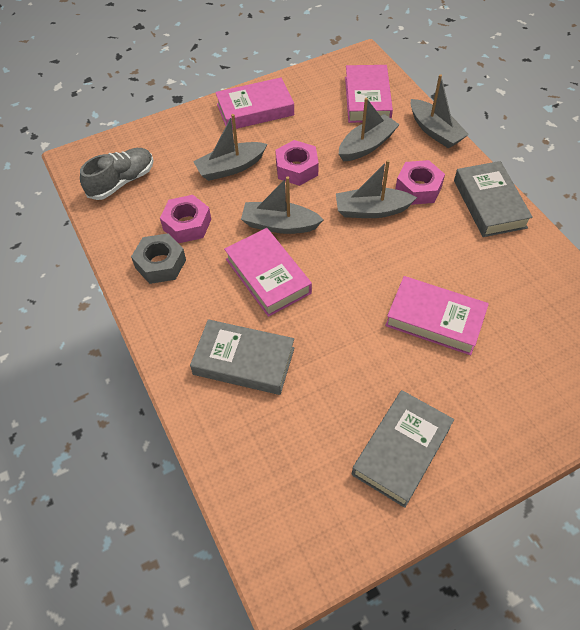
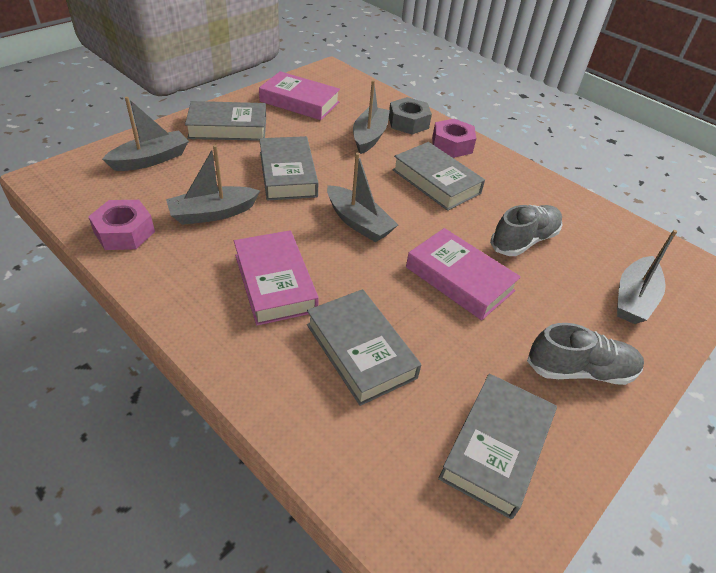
grey book: 3 -> 5
grey shoe: 1 -> 2
pink book: 4 -> 3
pink nut: 3 -> 2

